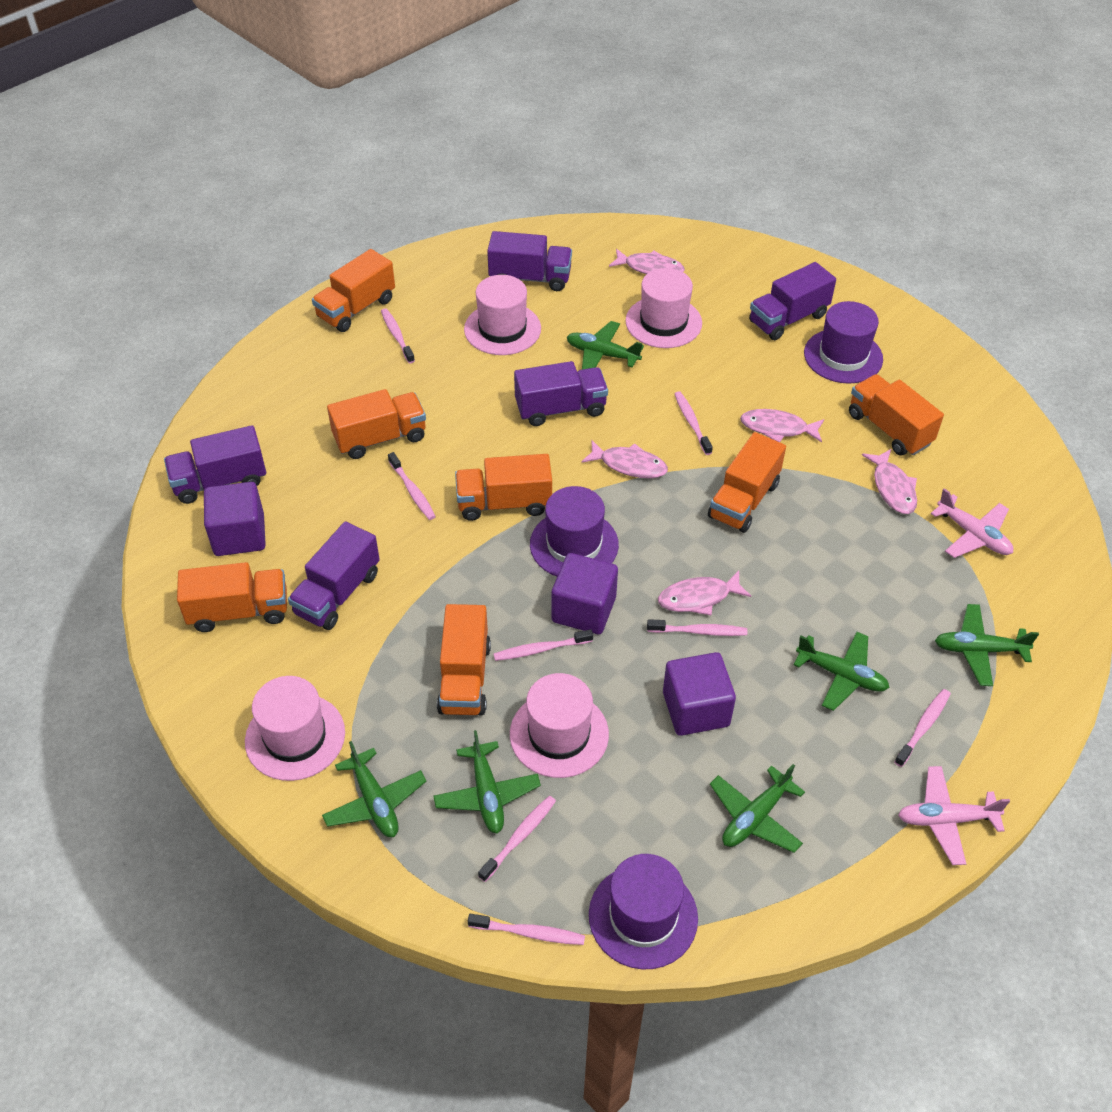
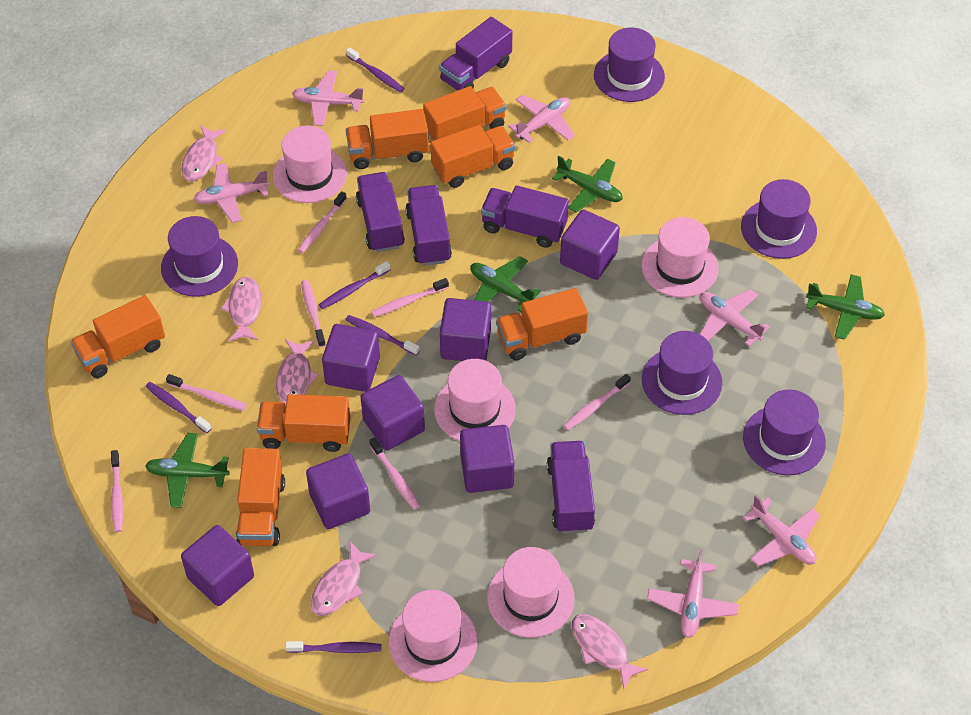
green plane: 6 -> 4
pink hat: 4 -> 5
pink plane: 2 -> 6
pink toothbrush: 8 -> 7
purple cube: 3 -> 7
purple hat: 3 -> 5
purple toothbrush: 0 -> 5

